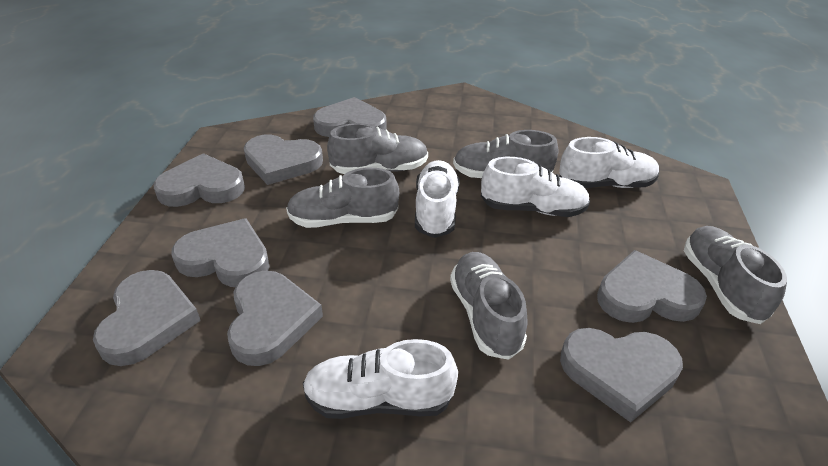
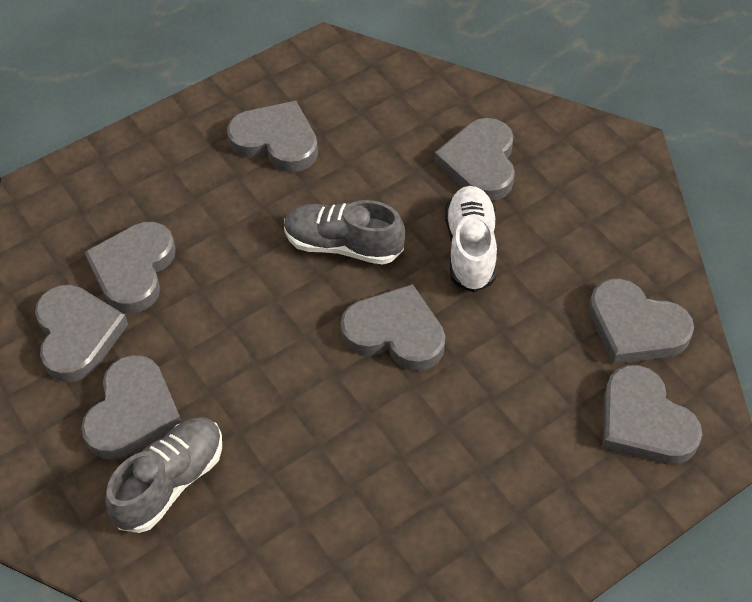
grey shoe: 5 -> 2
white shoe: 4 -> 1

